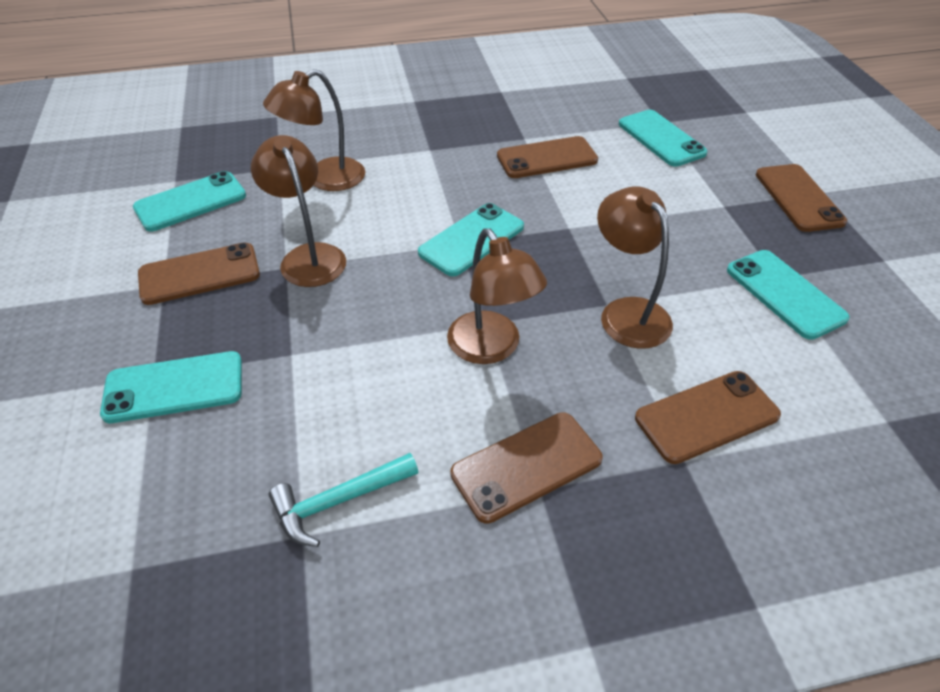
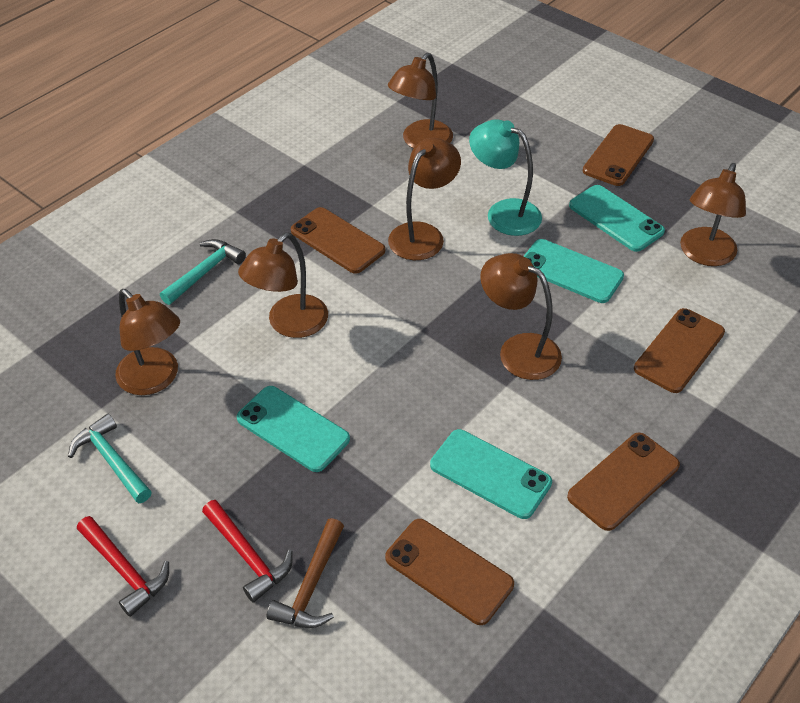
brown hammer: 0 -> 1
brown lamp: 4 -> 6
red hammer: 0 -> 2
turquoise hammer: 1 -> 2
turquoise lamp: 0 -> 1
turquoise phone: 5 -> 4

